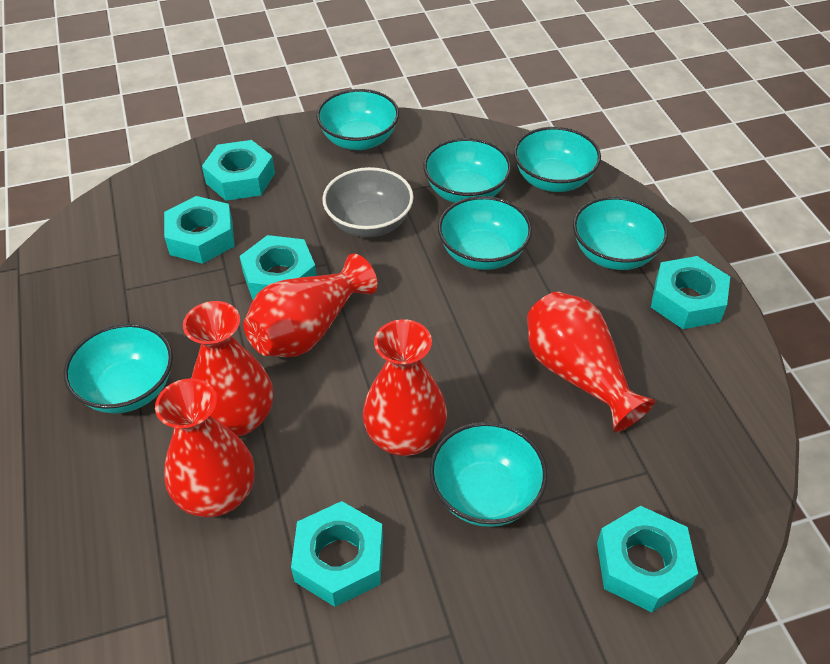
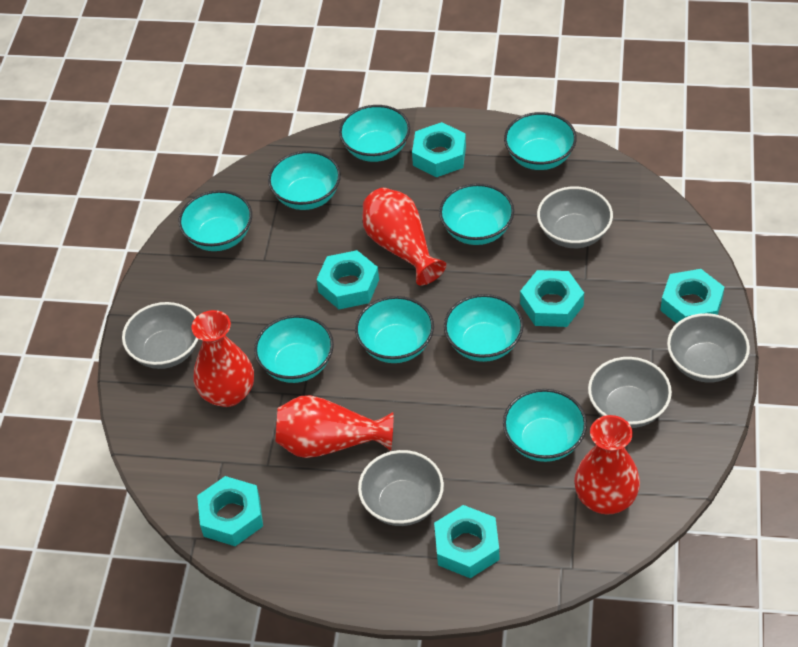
grey bowl: 1 -> 5
red vase: 5 -> 4
turquoise bowl: 7 -> 9

